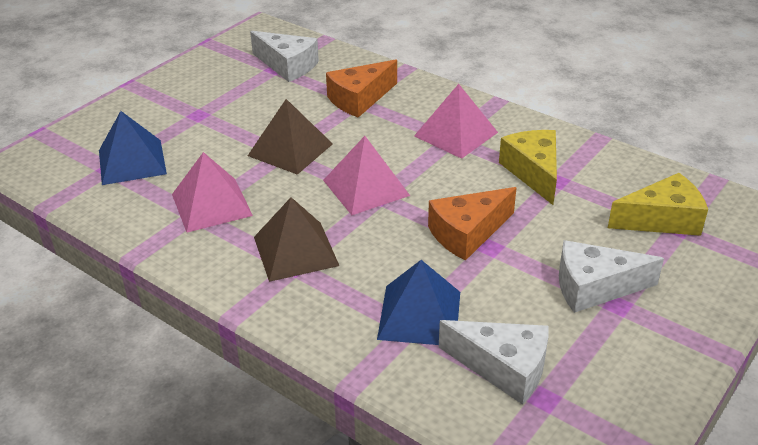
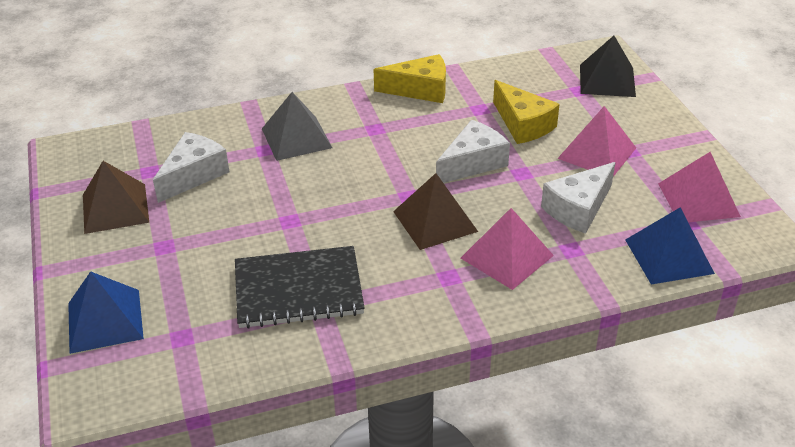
black notebook: 0 -> 1
black pyramid: 0 -> 1
grey pyramid: 0 -> 1
orange cheese: 2 -> 0

